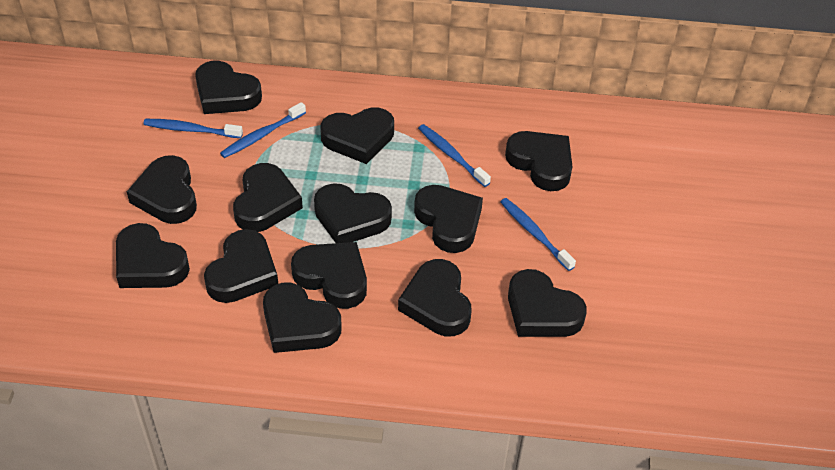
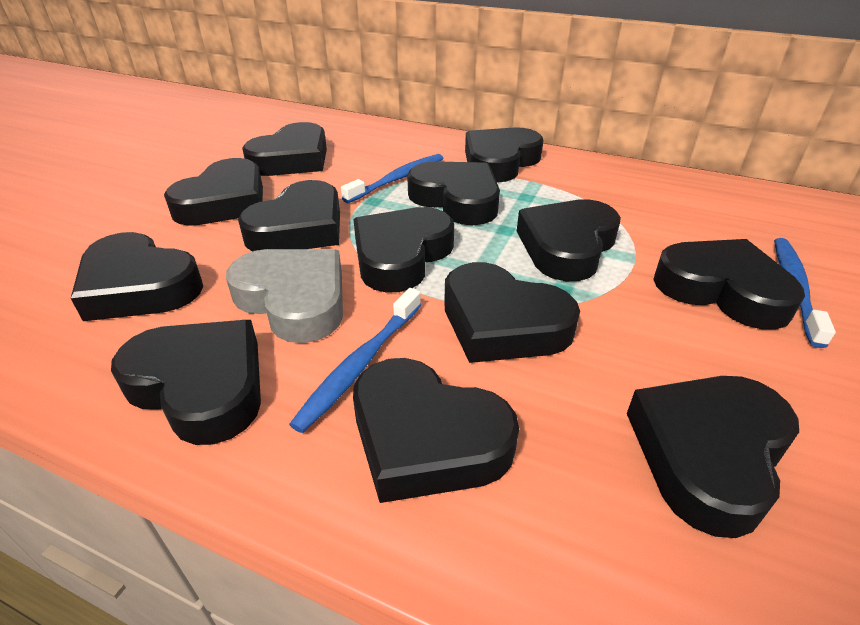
blue toothbrush: 4 -> 3
grey heart: 0 -> 1

